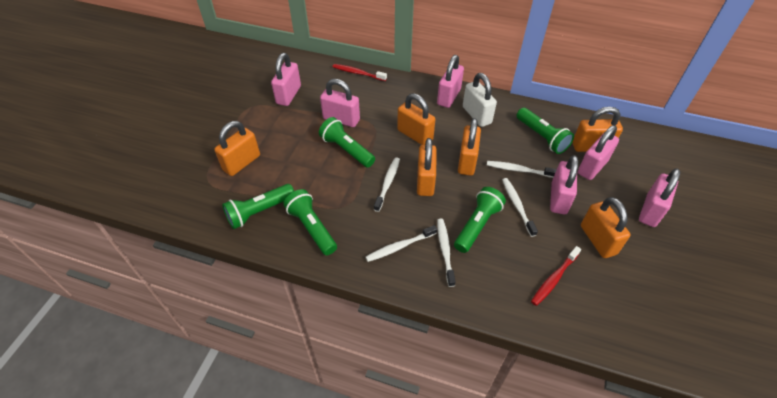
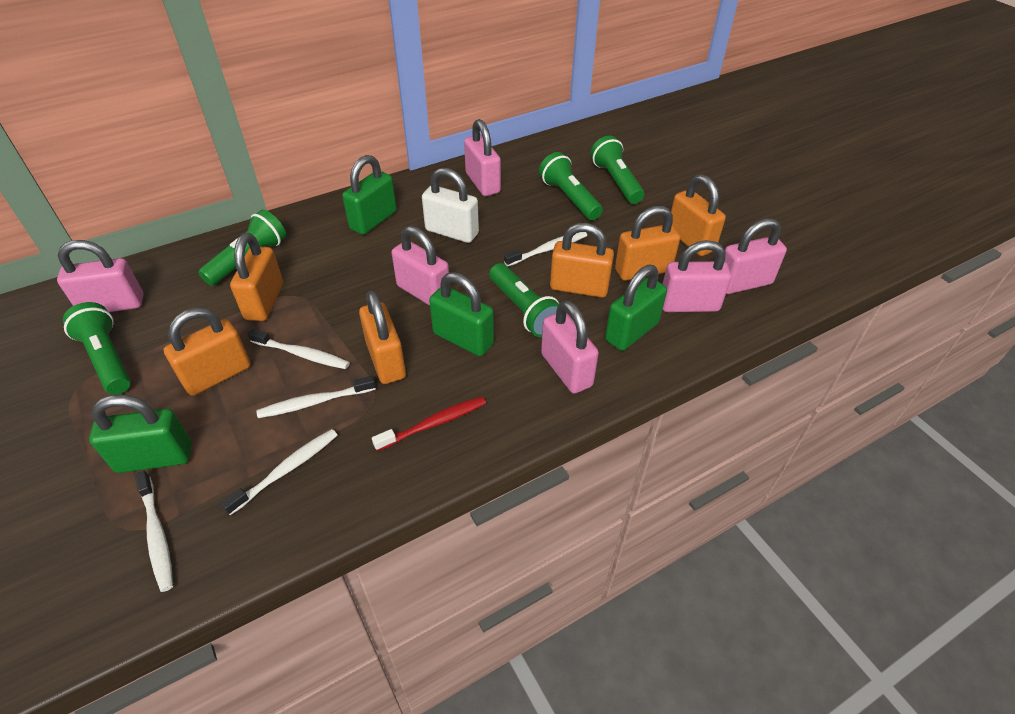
green padlock: 0 -> 4
red toothbrush: 2 -> 1

